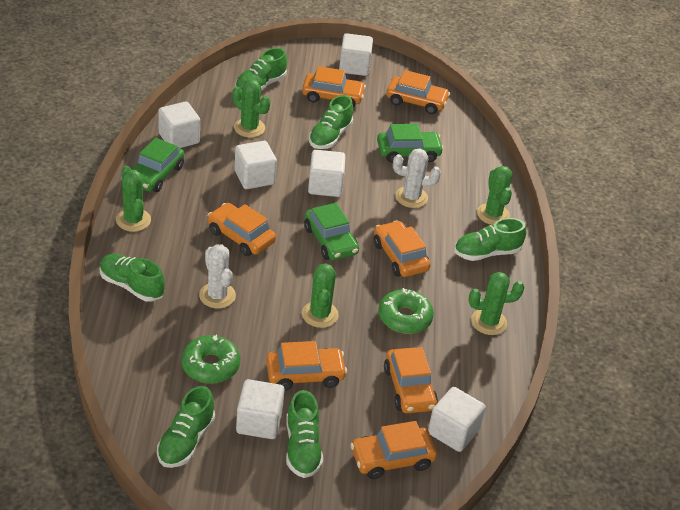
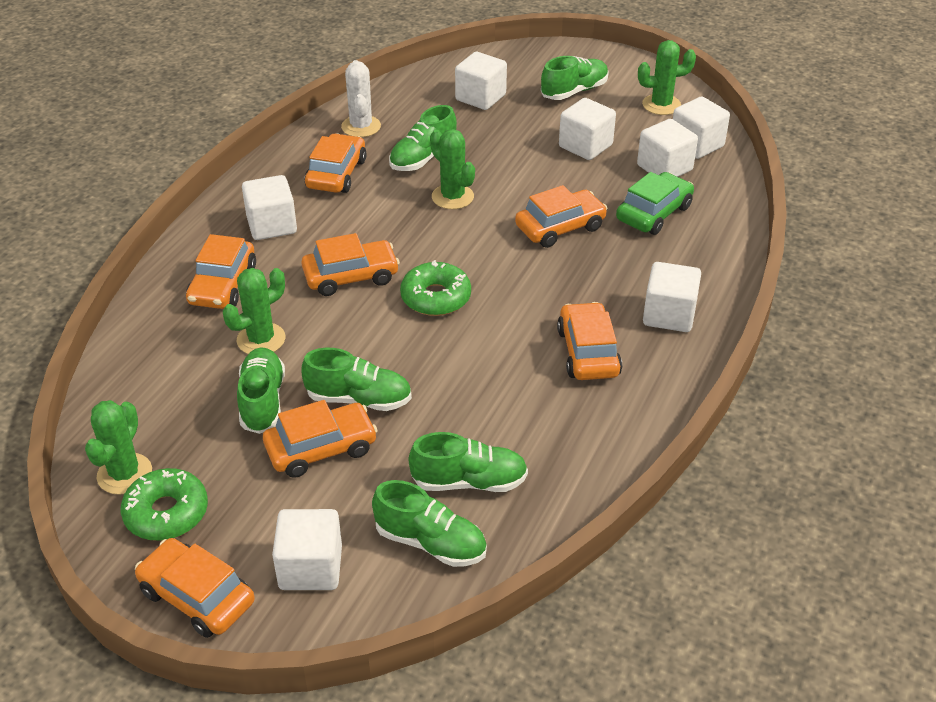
green cactus: 5 -> 4
green car: 3 -> 1
white cactus: 2 -> 1
white cube: 6 -> 7

